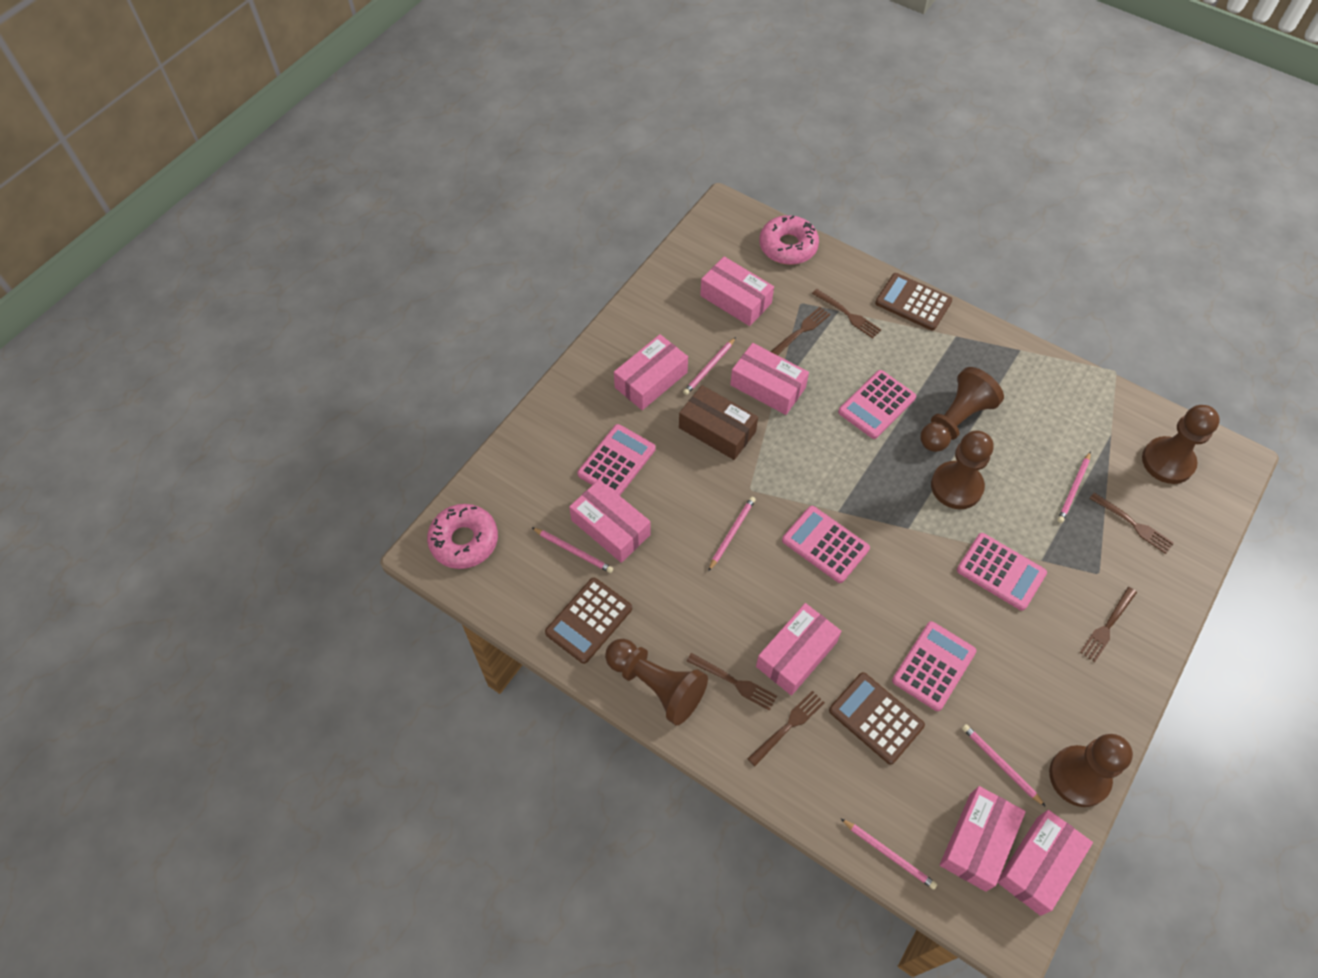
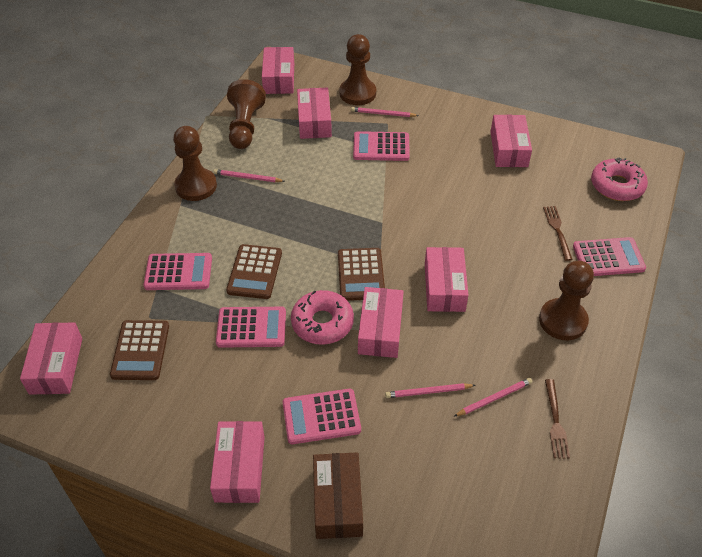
brown fork: 6 -> 2
brown pawn: 5 -> 4
pink pencil: 6 -> 4

